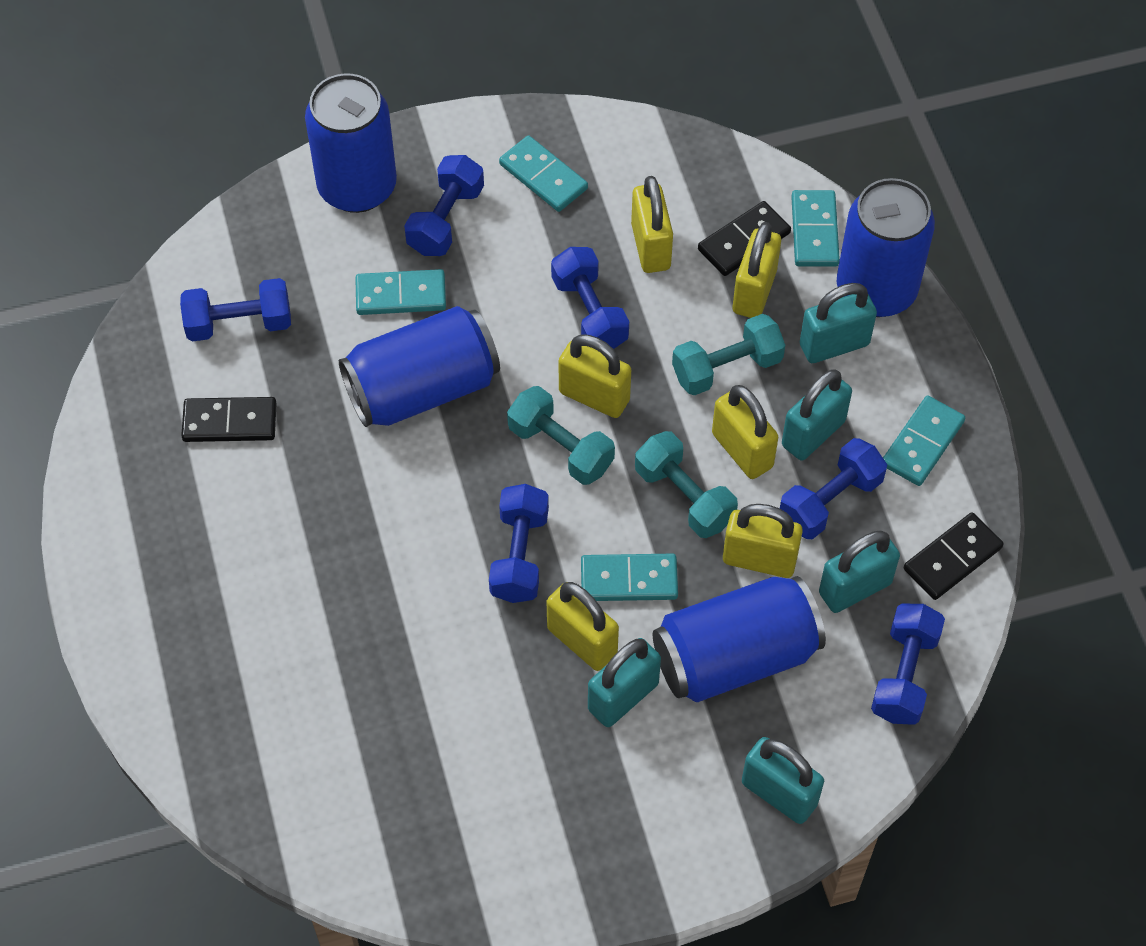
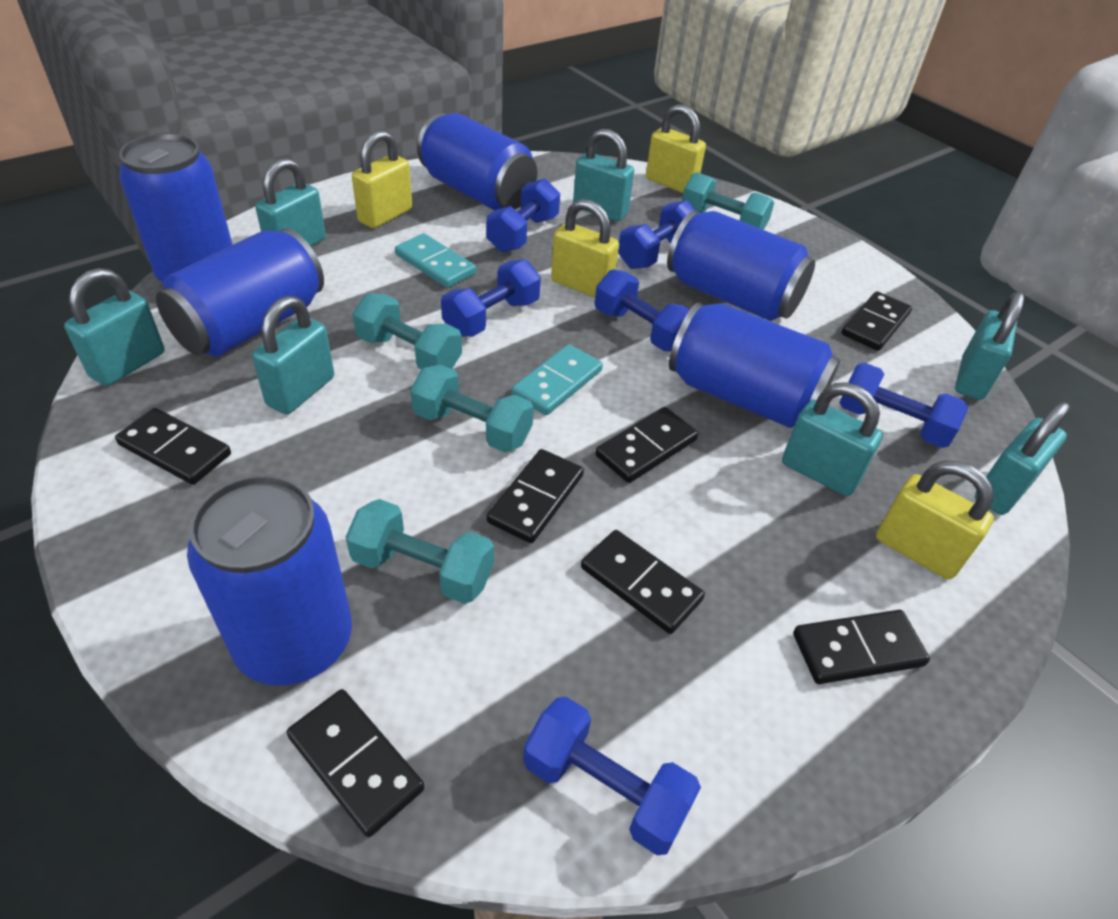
black domino: 3 -> 7
blue can: 4 -> 6
turquoise domino: 5 -> 2
turquoise dumbbell: 3 -> 4
turquoise padlock: 5 -> 7
yellow padlock: 6 -> 4

